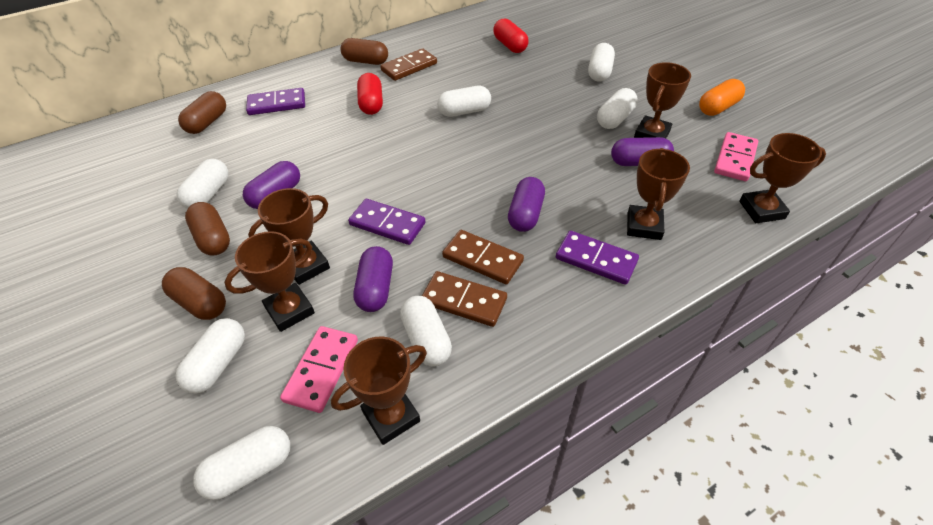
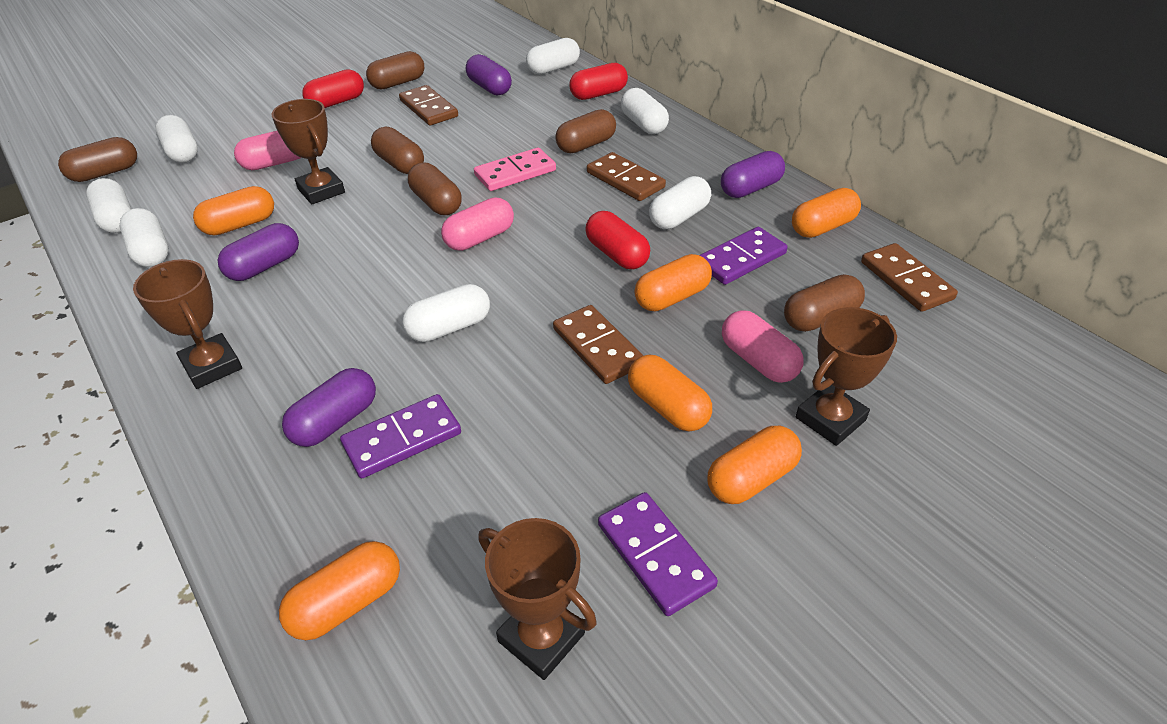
brown capsule: 4 -> 6
brown domino: 3 -> 4
brown trophy: 6 -> 4
orange capsule: 1 -> 6
pink capsule: 0 -> 3
pink domino: 2 -> 1
red capsule: 2 -> 3

